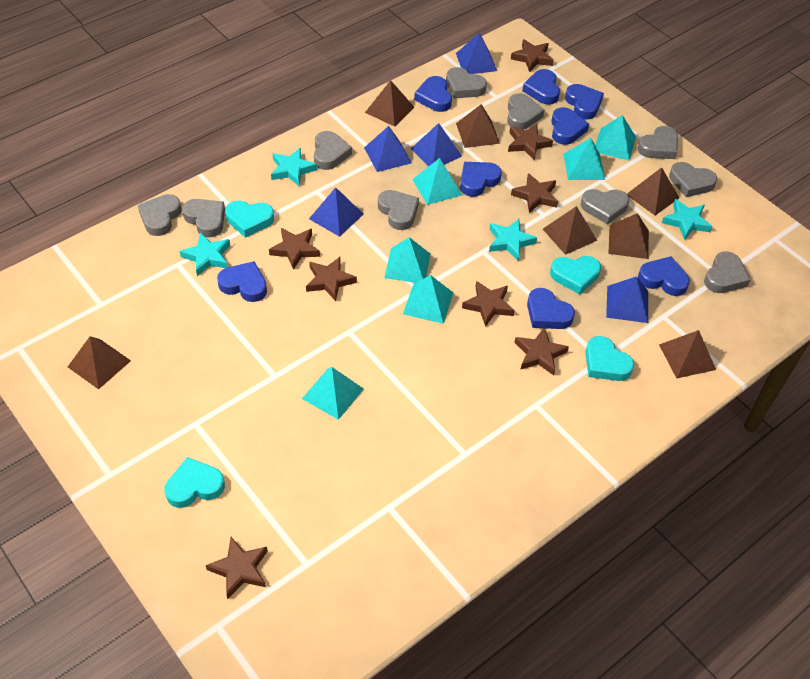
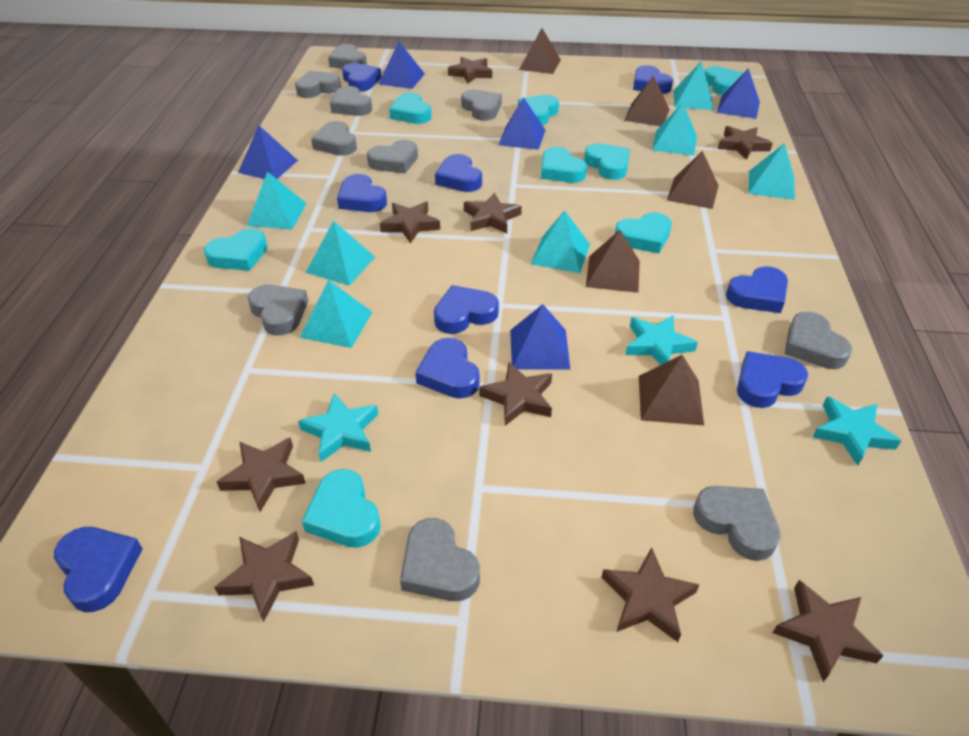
blue heart: 8 -> 9
brown pyramid: 7 -> 5
brown star: 8 -> 9
turquoise heart: 4 -> 8
turquoise pyramid: 6 -> 7
turquoise star: 4 -> 3

